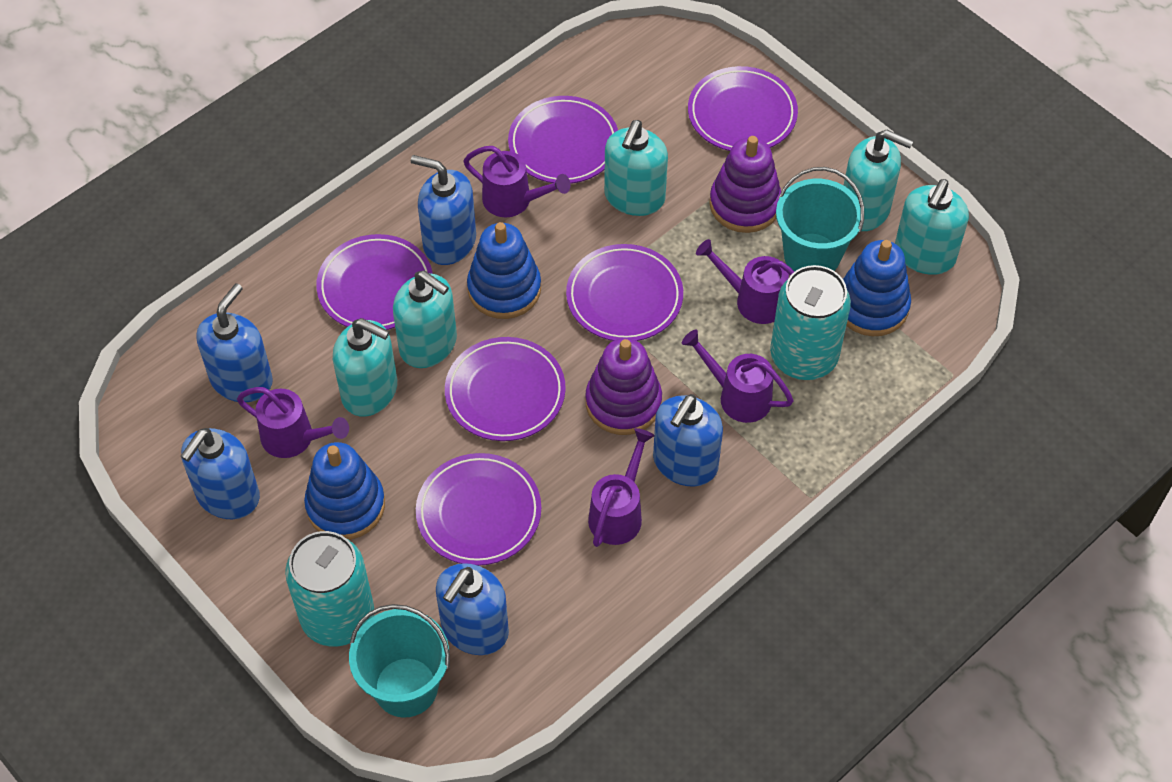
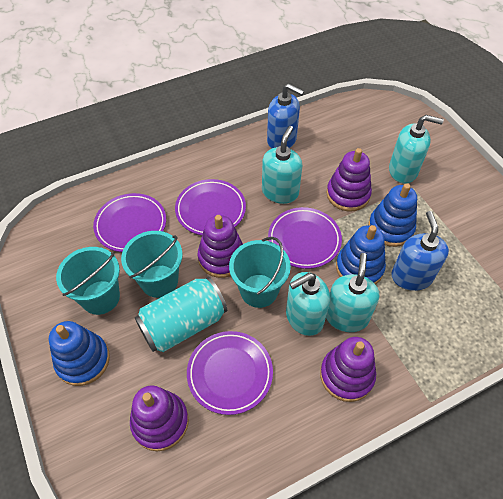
blue soap dispenser: 5 -> 2
purple plate: 6 -> 4
purple stacking toy: 2 -> 4
purple watering can: 5 -> 0
turquoise bucket: 2 -> 3
turquoise can: 2 -> 1
turquoise soap dispenser: 5 -> 4

